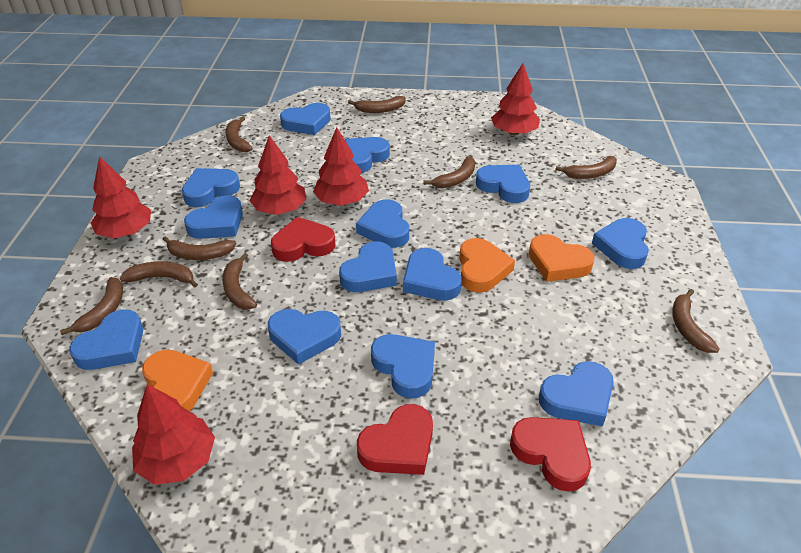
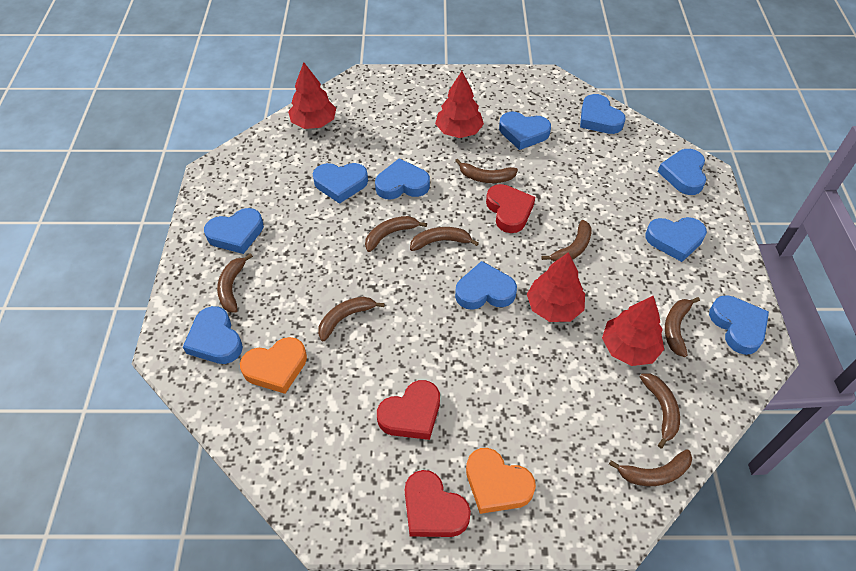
blue heart: 13 -> 10
orange heart: 3 -> 2
red tree: 5 -> 4

